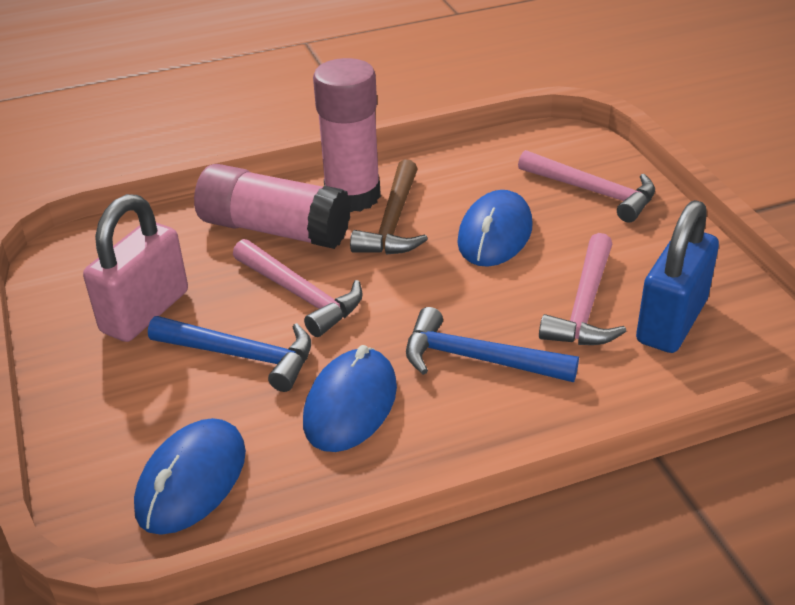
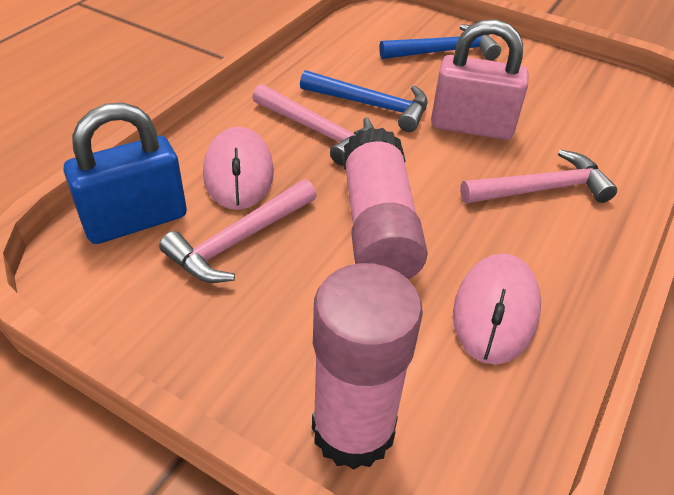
blue mouse: 3 -> 0
brown hammer: 1 -> 0
pink mouse: 0 -> 2

